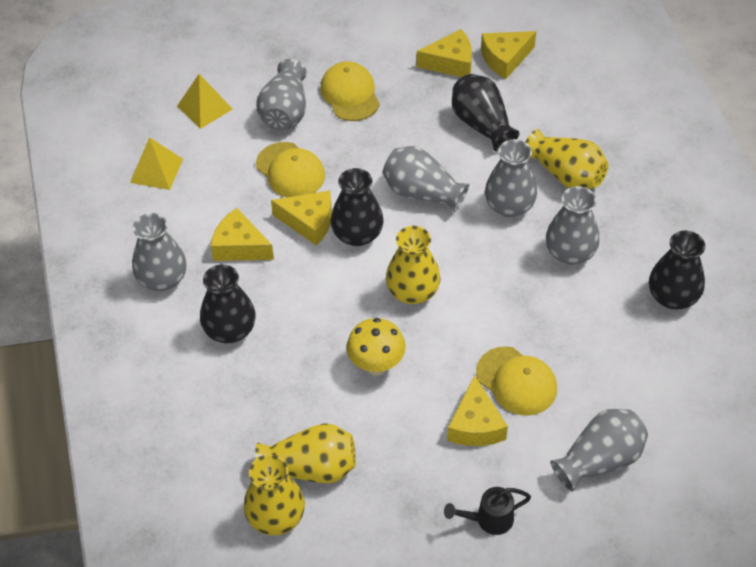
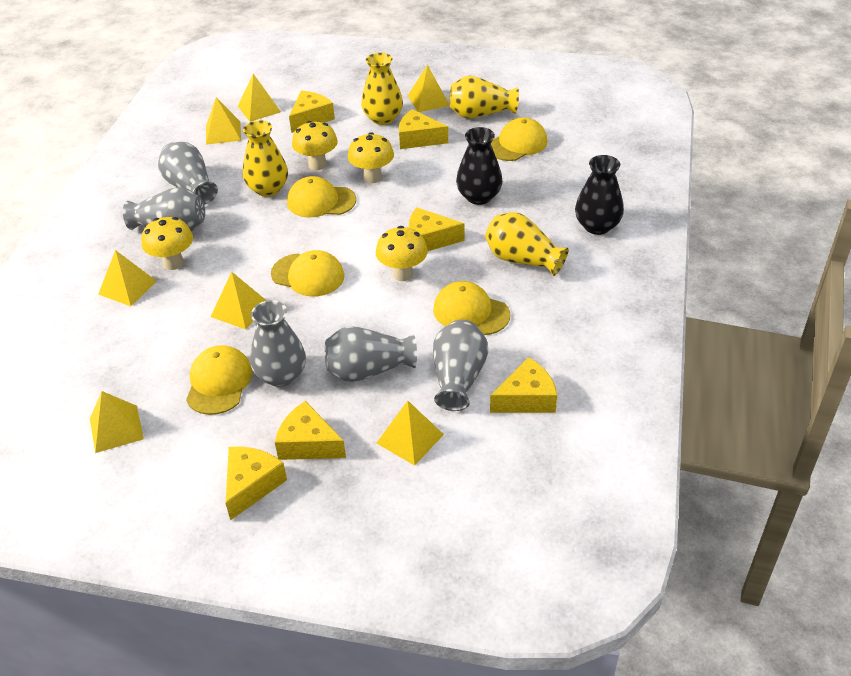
black vase: 4 -> 2
black watering can: 1 -> 0
grey vase: 6 -> 5
yellow cap: 3 -> 5
yellow cheese: 5 -> 6
yellow mushroom: 1 -> 4
yellow pyramid: 2 -> 7

